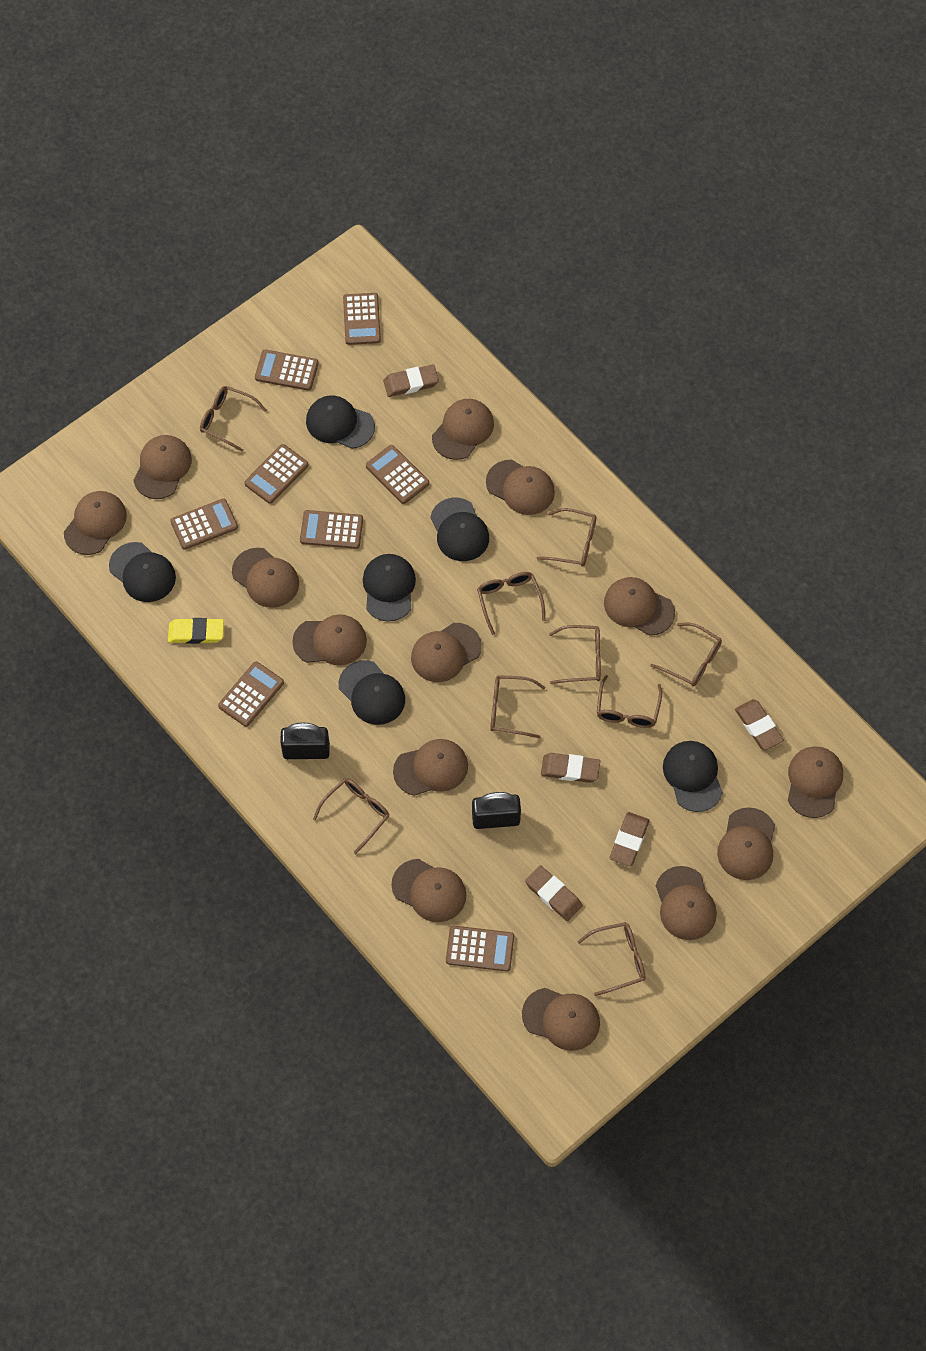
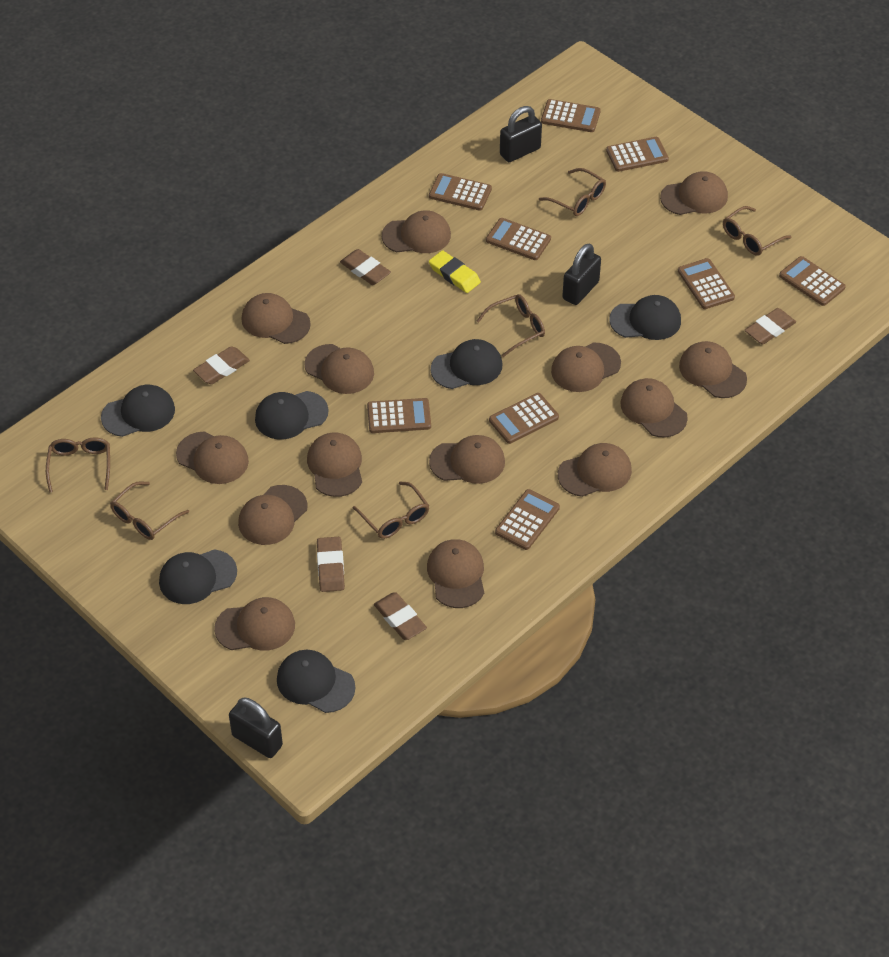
black padlock: 2 -> 3
brown calculator: 8 -> 9
brown glasses: 9 -> 6

